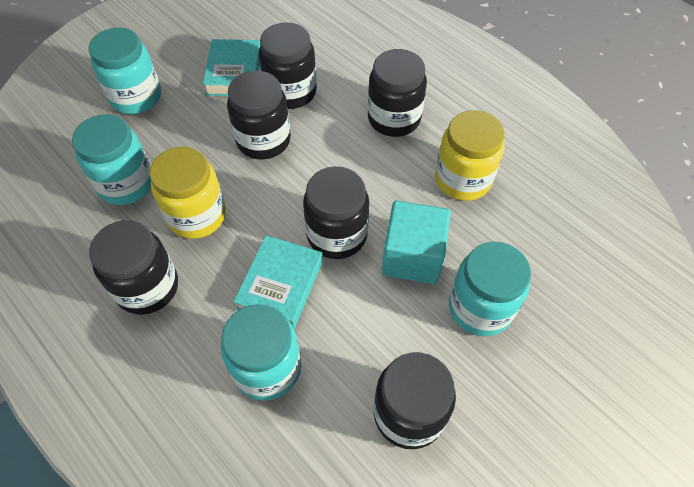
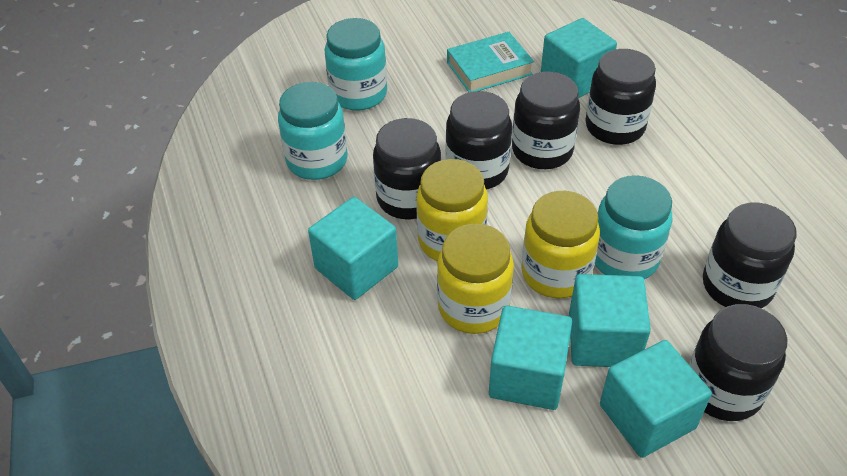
turquoise book: 2 -> 1
turquoise cube: 1 -> 5
turquoise jar: 4 -> 3
yellow jar: 2 -> 3

